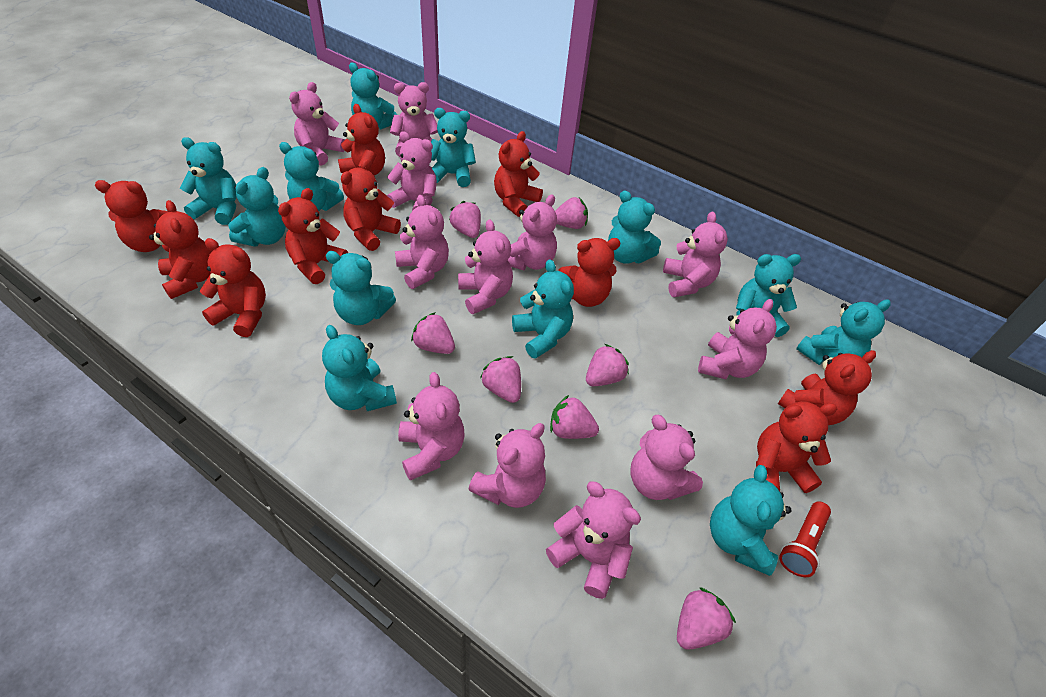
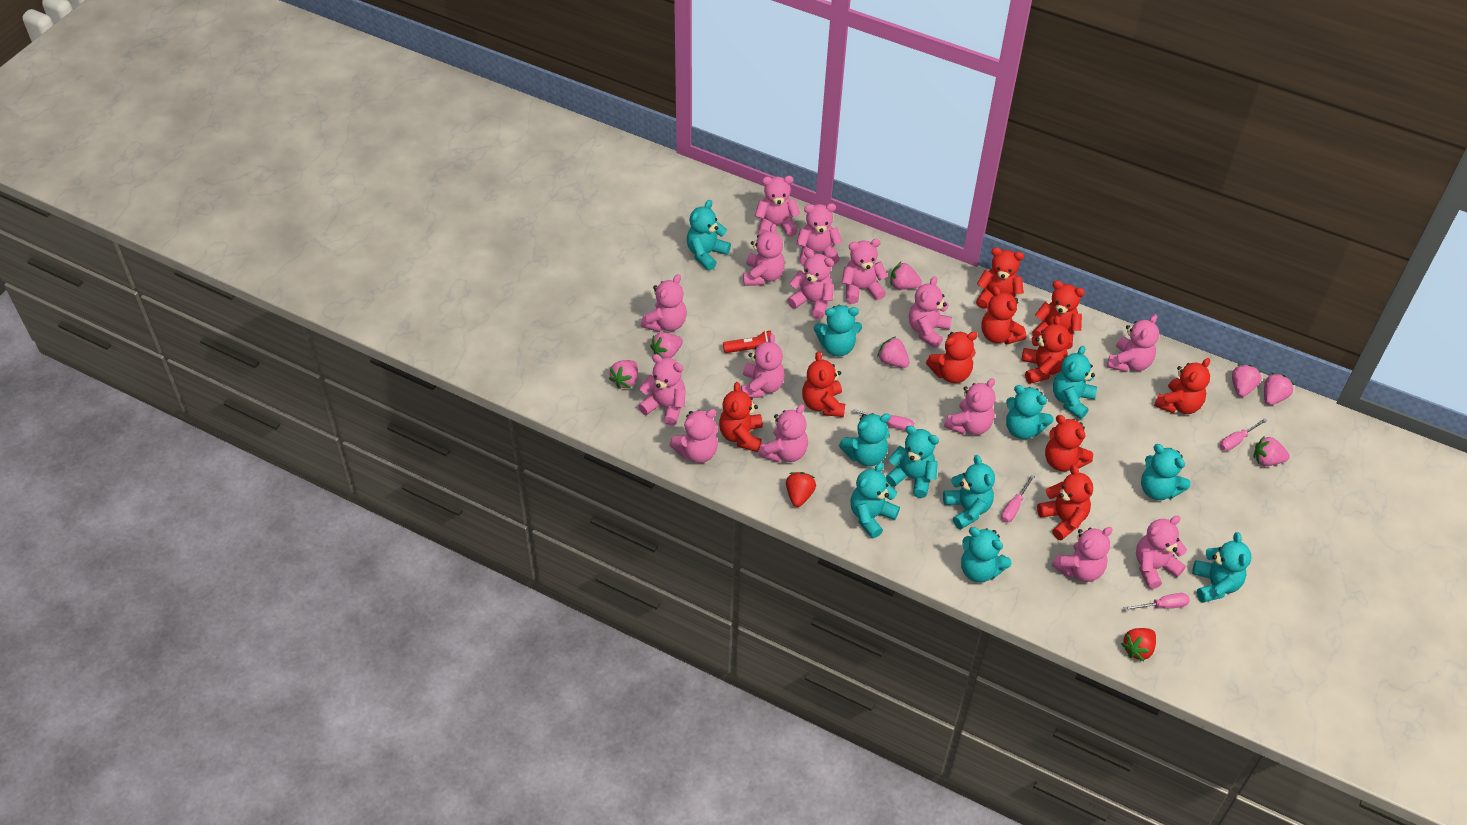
pink screwdriver: 0 -> 4
pink teddy bear: 12 -> 15
red strawberry: 0 -> 2
turquoise teddy bear: 12 -> 11

